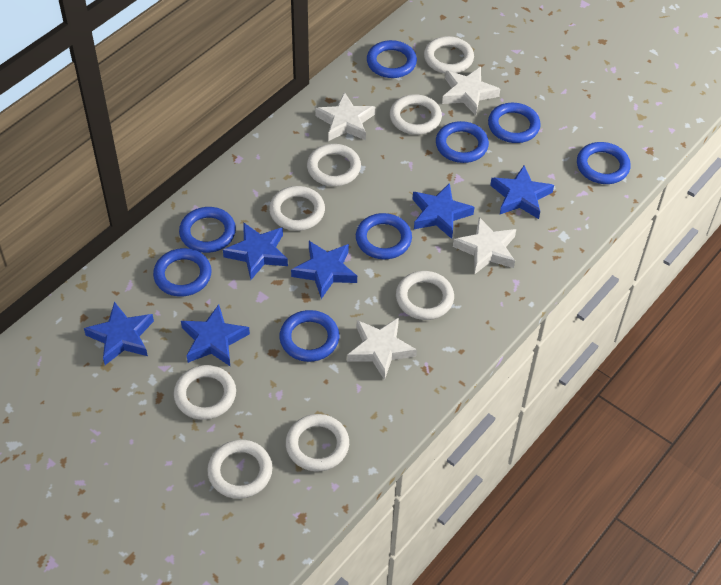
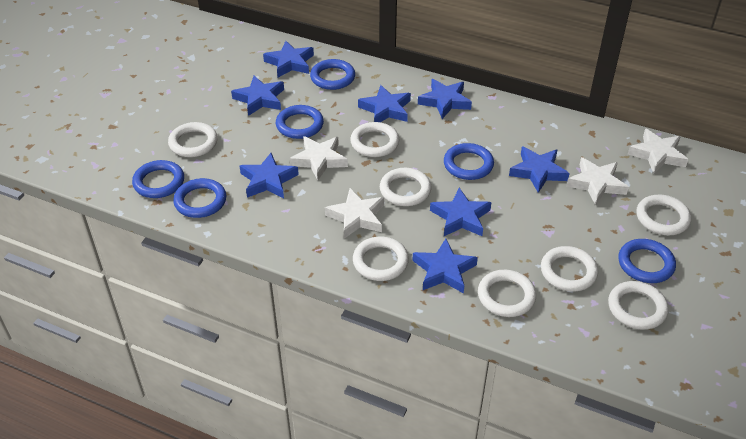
blue ring: 8 -> 6
blue star: 6 -> 8

